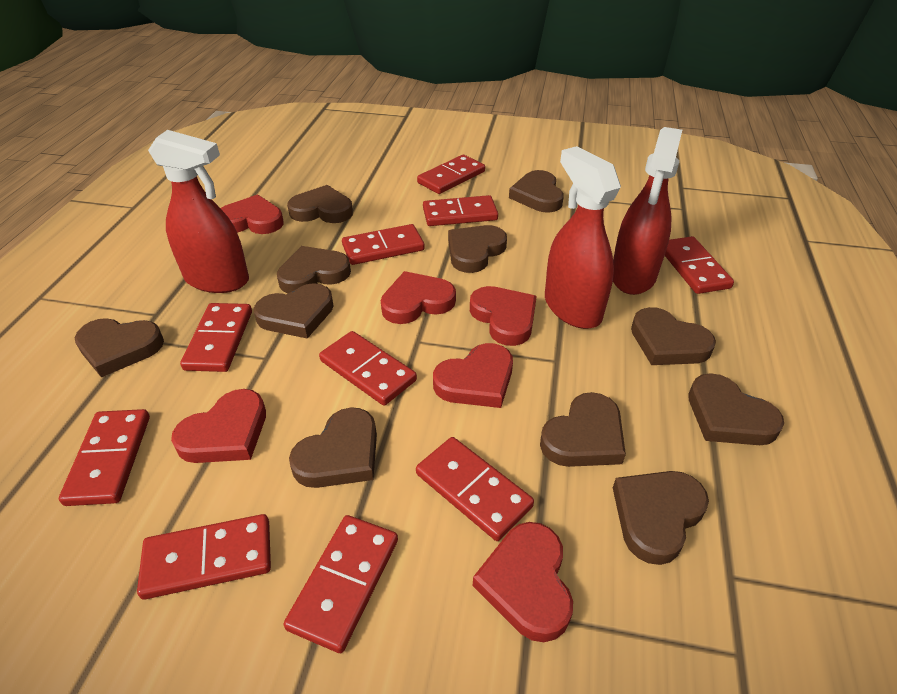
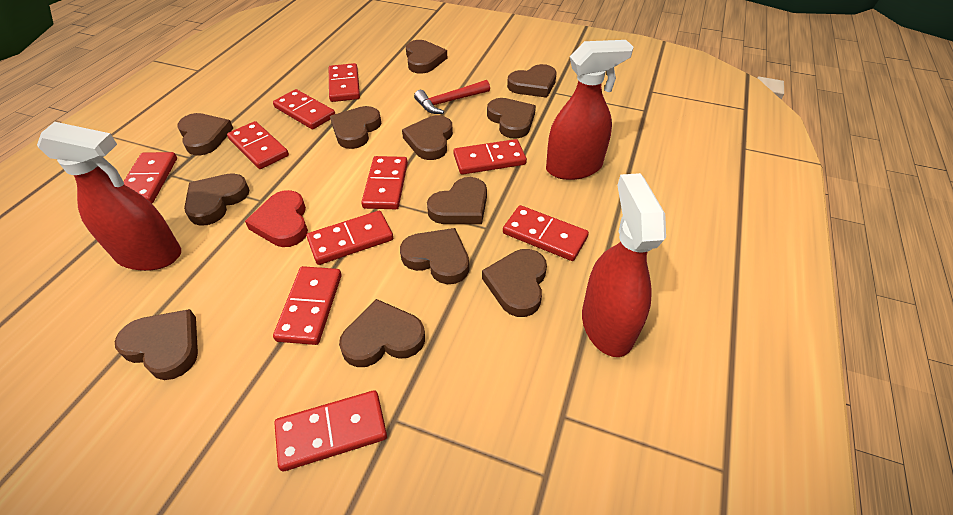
brown heart: 11 -> 12
red hammer: 0 -> 1
red heart: 6 -> 1

